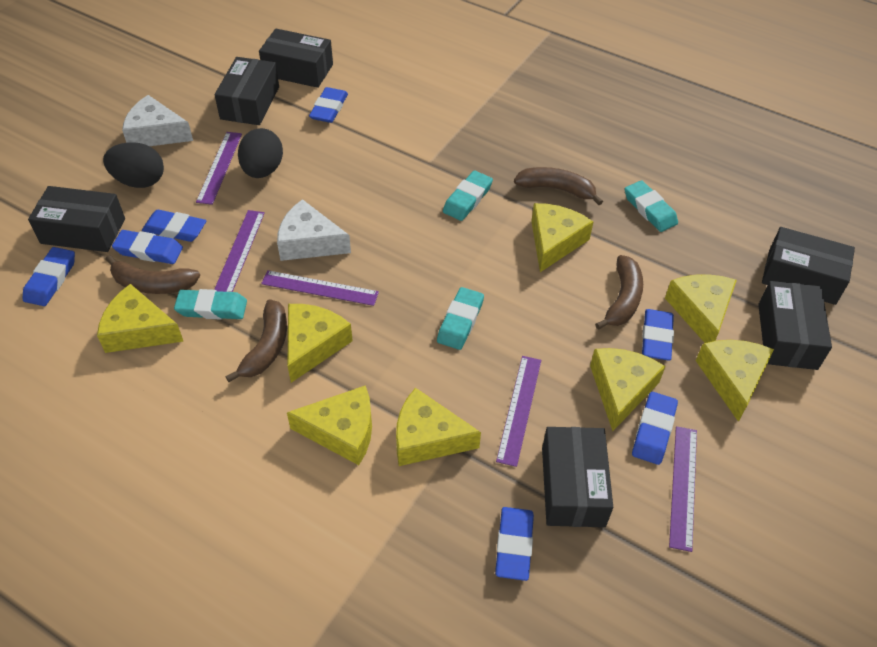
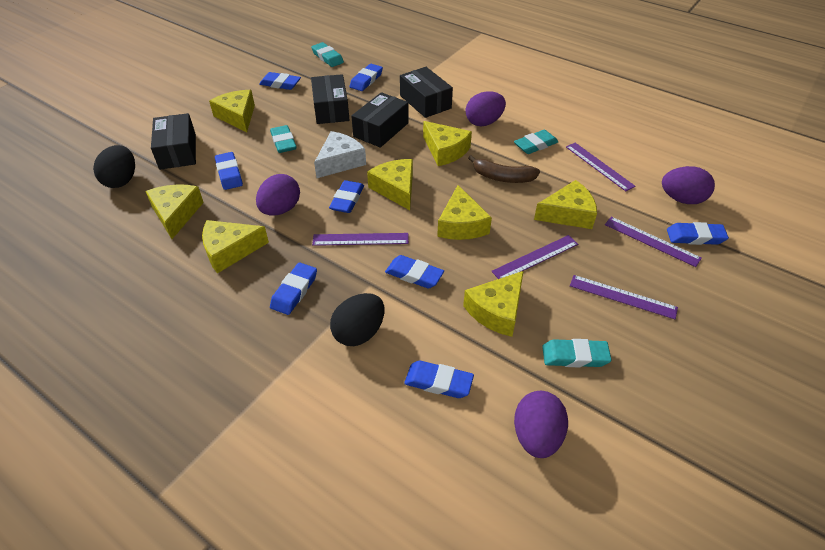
black box: 6 -> 4
blue eraser: 7 -> 8
brown banana: 4 -> 1
purple egg: 0 -> 4
white cheese: 2 -> 1

